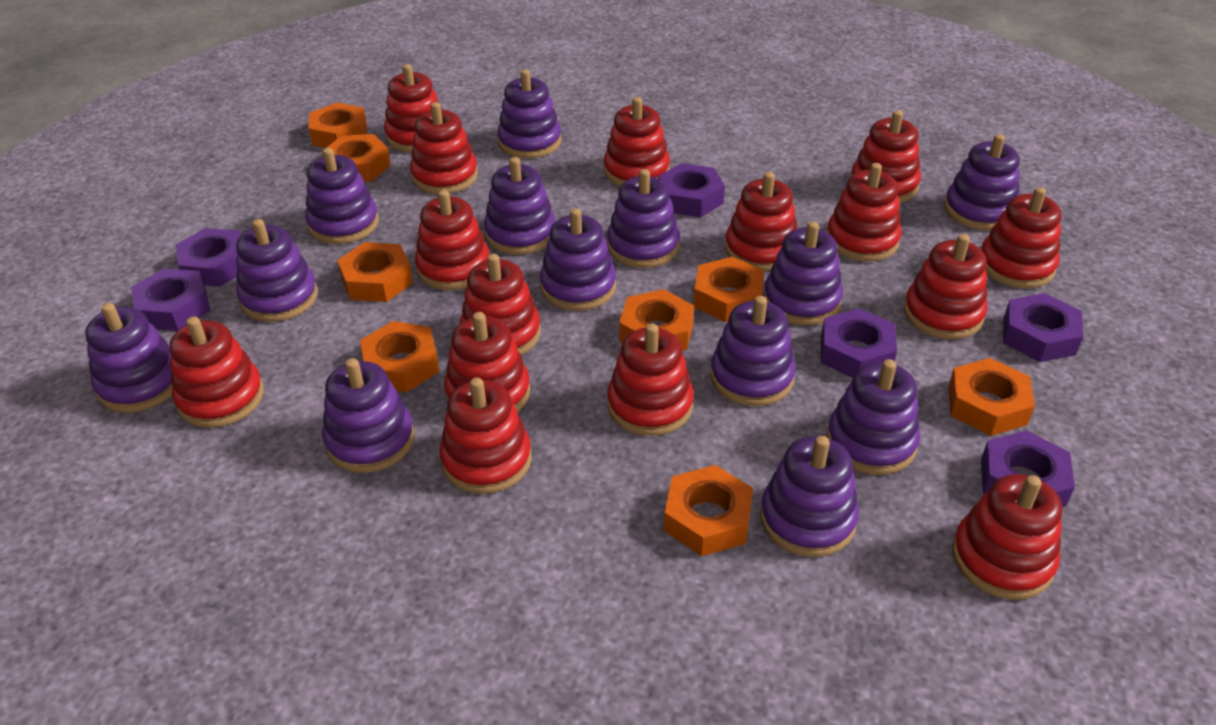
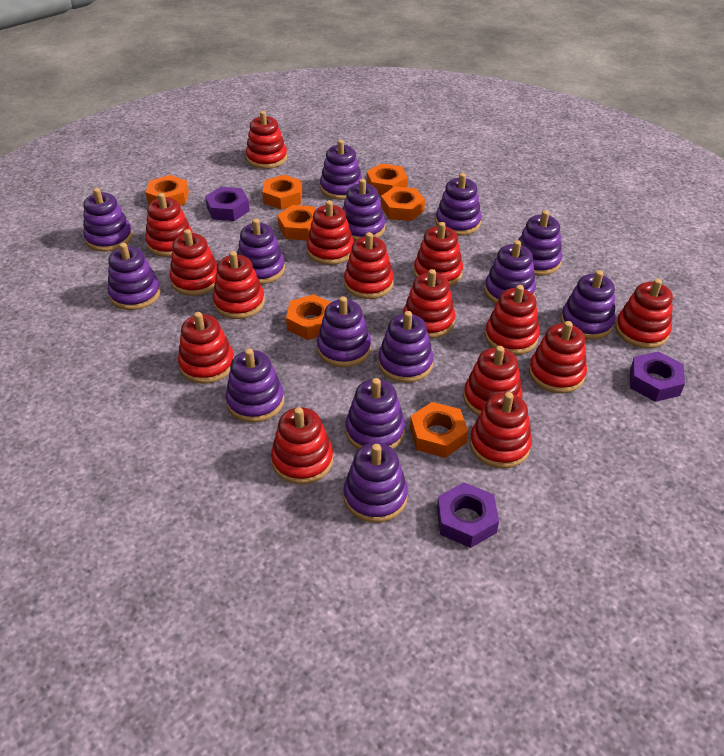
orange nut: 8 -> 7
purple nut: 6 -> 3
purple stacking toy: 13 -> 14

